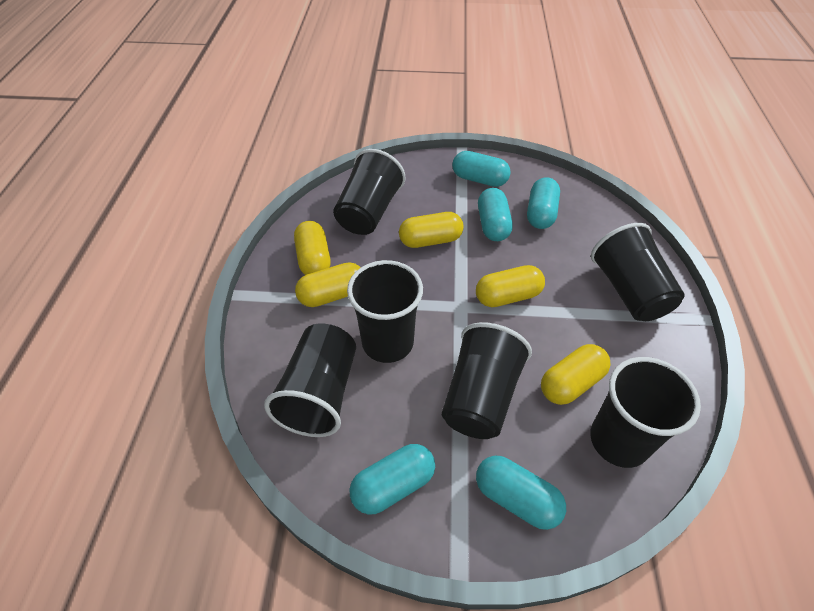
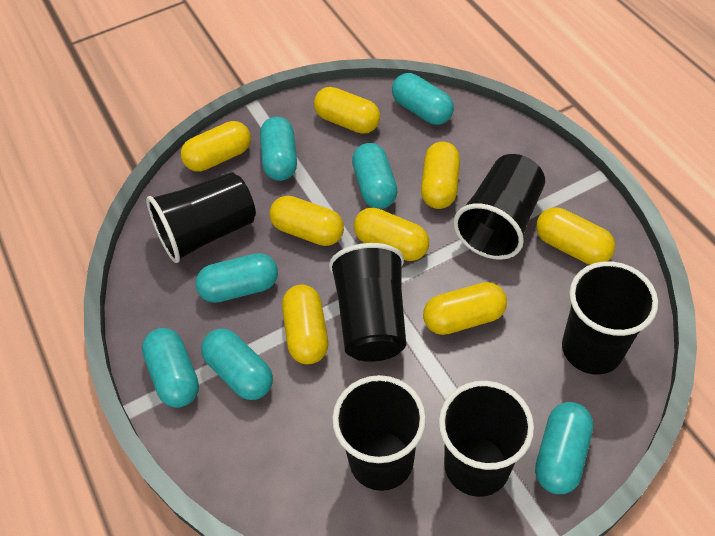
turquoise capsule: 5 -> 7
yellow capsule: 5 -> 8

